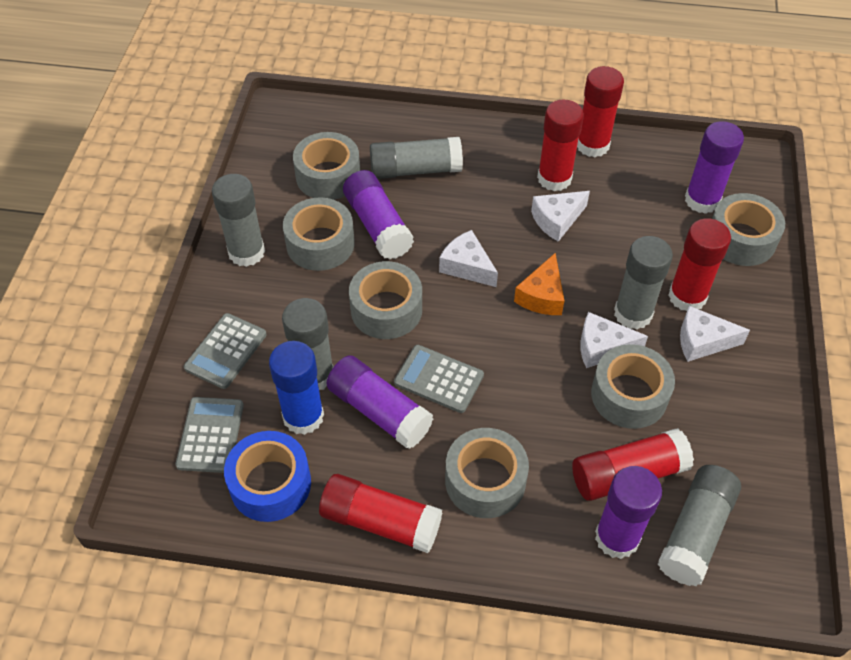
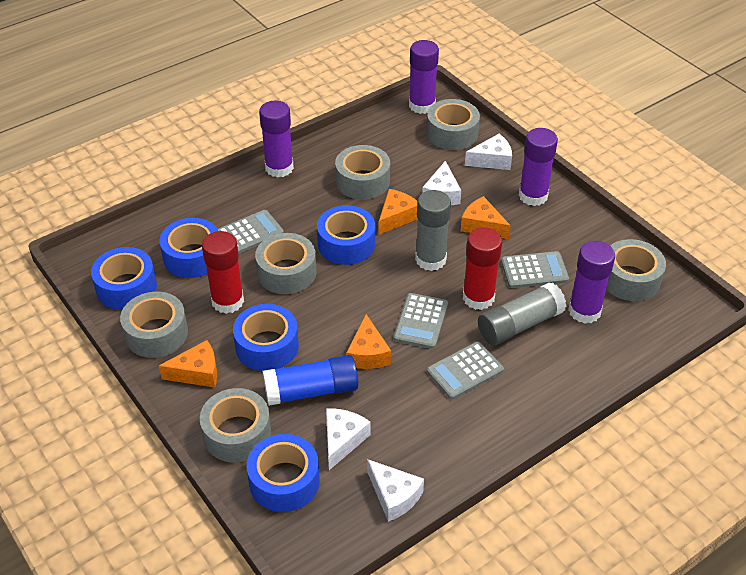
blue tape: 1 -> 5
grey calculator: 3 -> 4
grey glue stick: 5 -> 2
orange cheese: 1 -> 4
red glue stick: 5 -> 2

